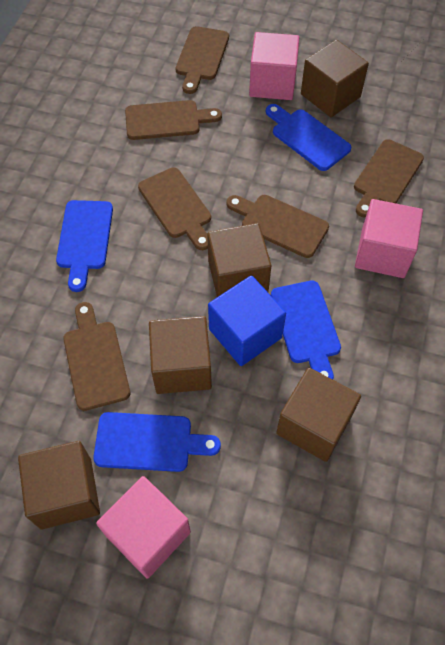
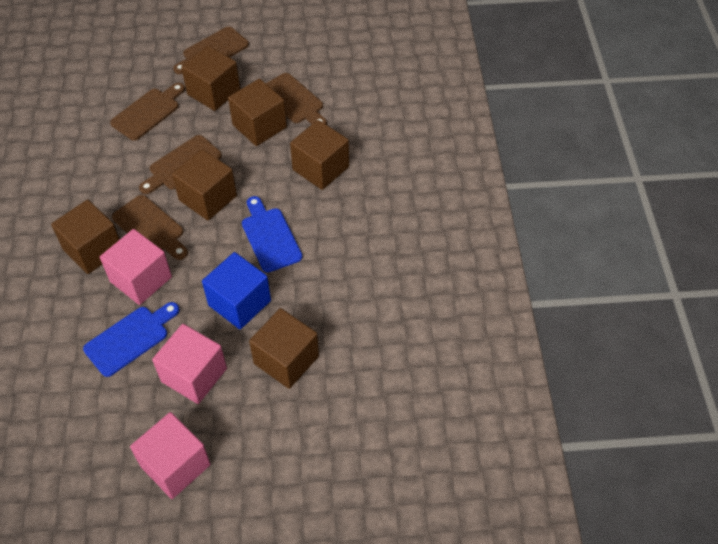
blue cutting board: 4 -> 2
brown cube: 5 -> 6
brown cutting board: 6 -> 5

